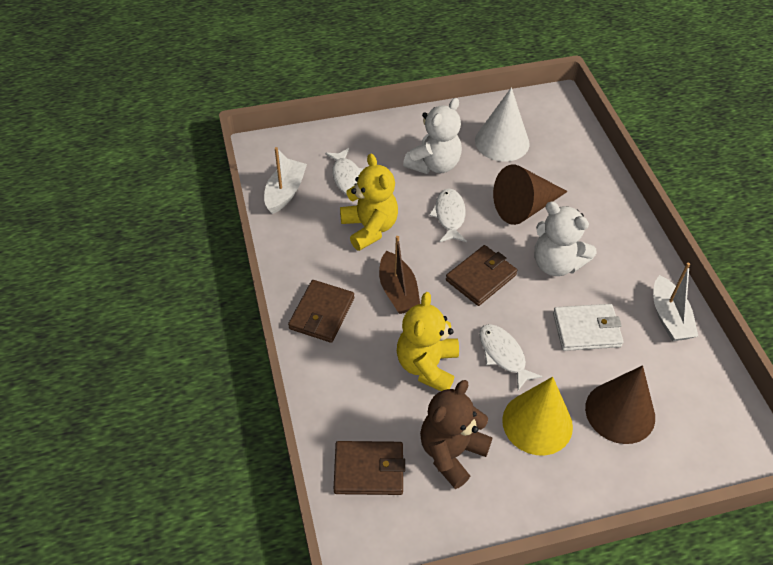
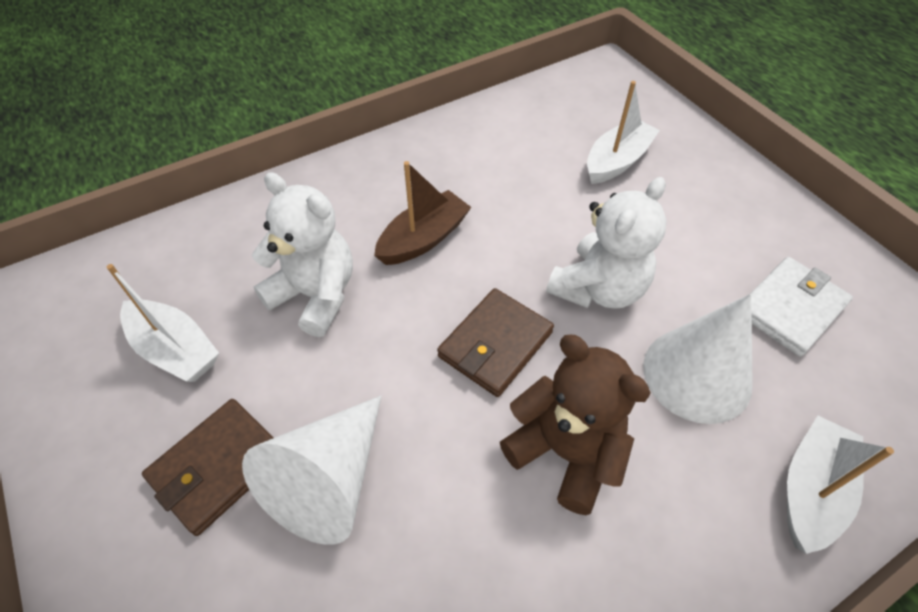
brown cone: 2 -> 0
brown wallet: 3 -> 2
white boat: 2 -> 3
white cone: 1 -> 2
white fish: 3 -> 0
yellow cone: 1 -> 0
yellow teddy bear: 2 -> 0

